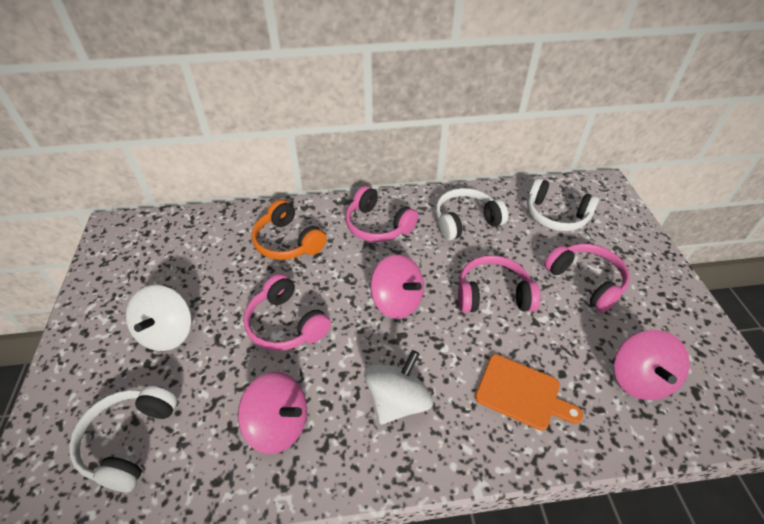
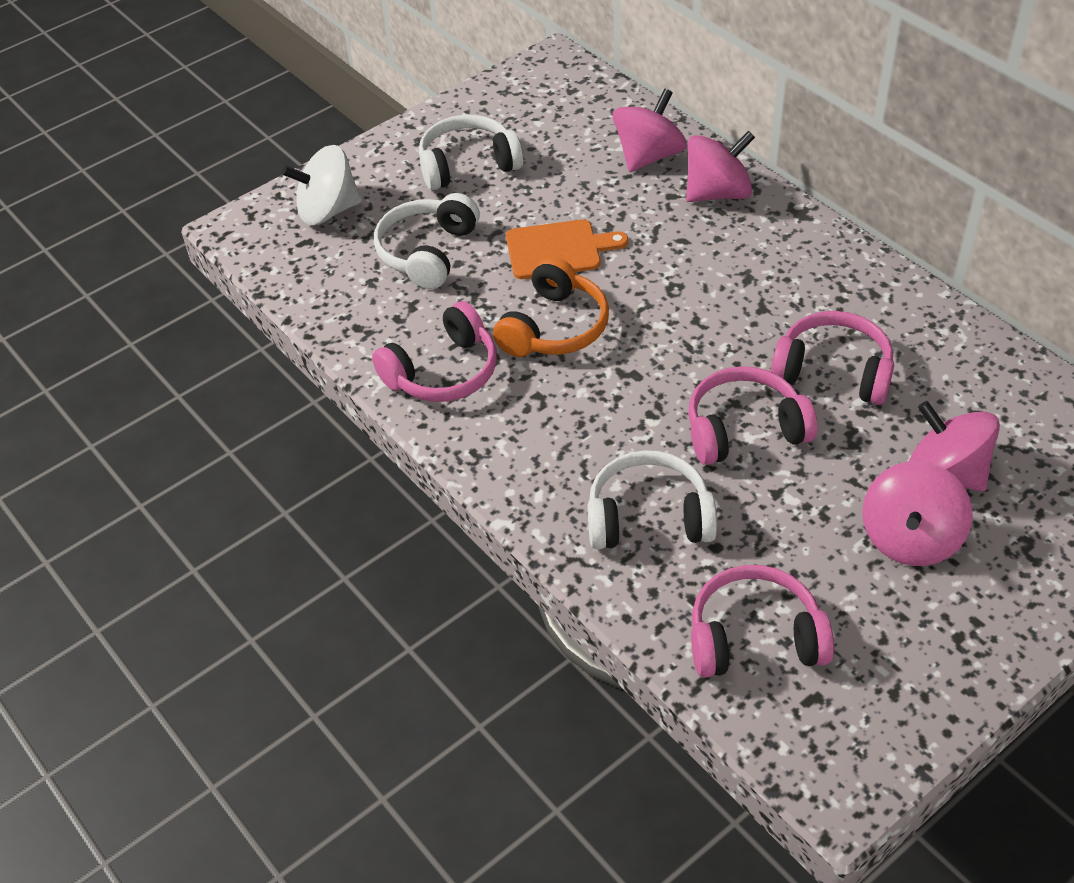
pink spinning top: 3 -> 4
white spinning top: 2 -> 1

